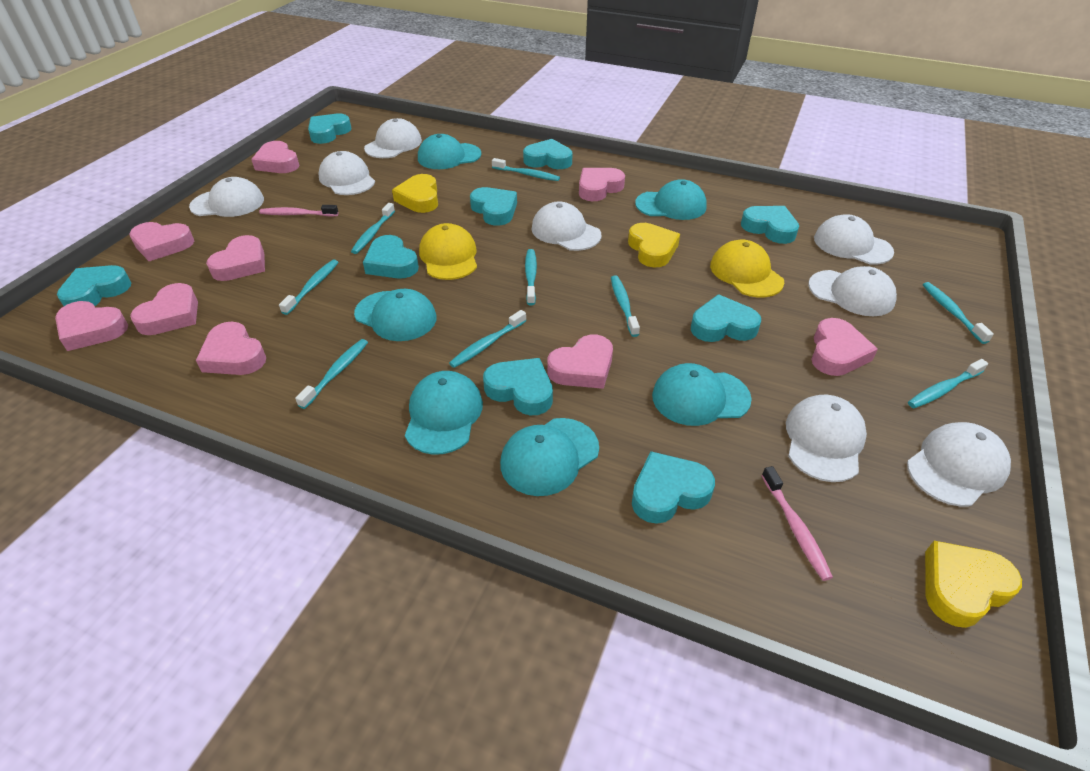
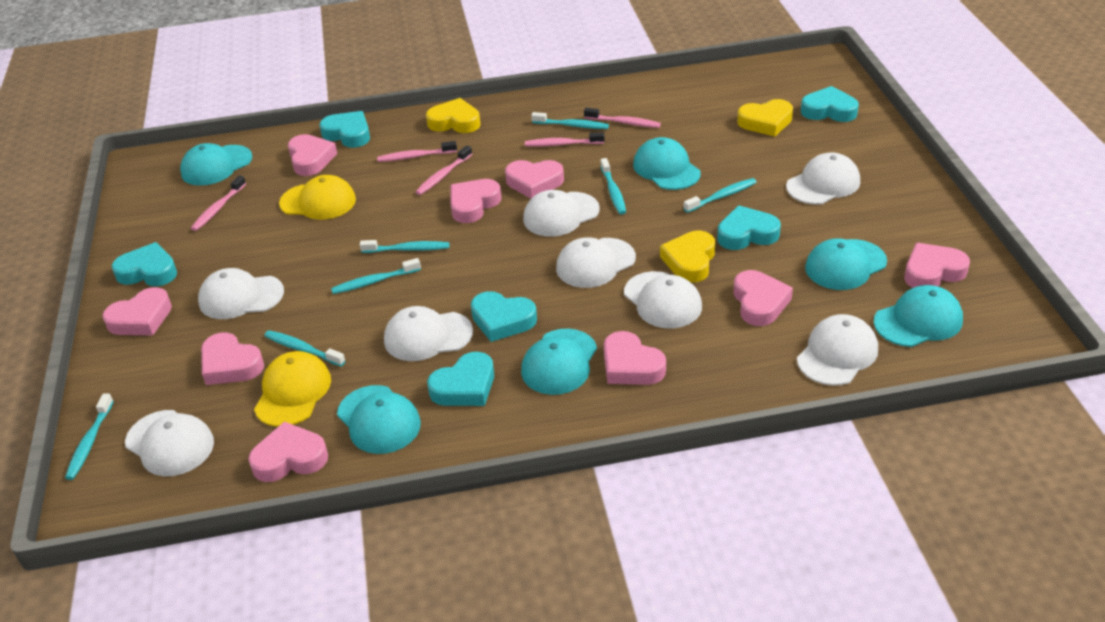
pink toothbrush: 2 -> 5
turquoise heart: 9 -> 6
turquoise toothbrush: 9 -> 7

